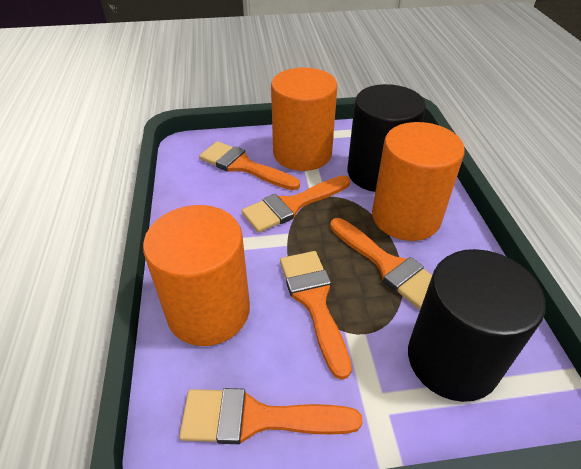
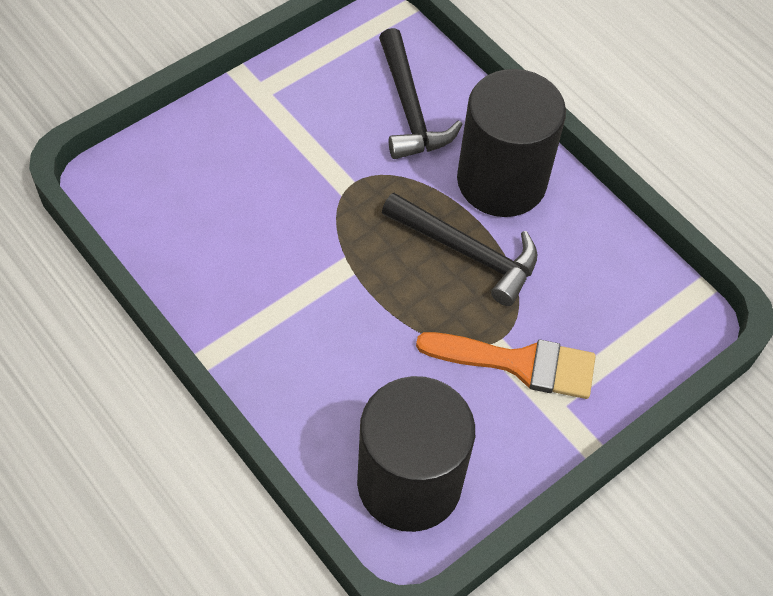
black hammer: 0 -> 2
orange brush: 5 -> 1
orange cylinder: 3 -> 0

